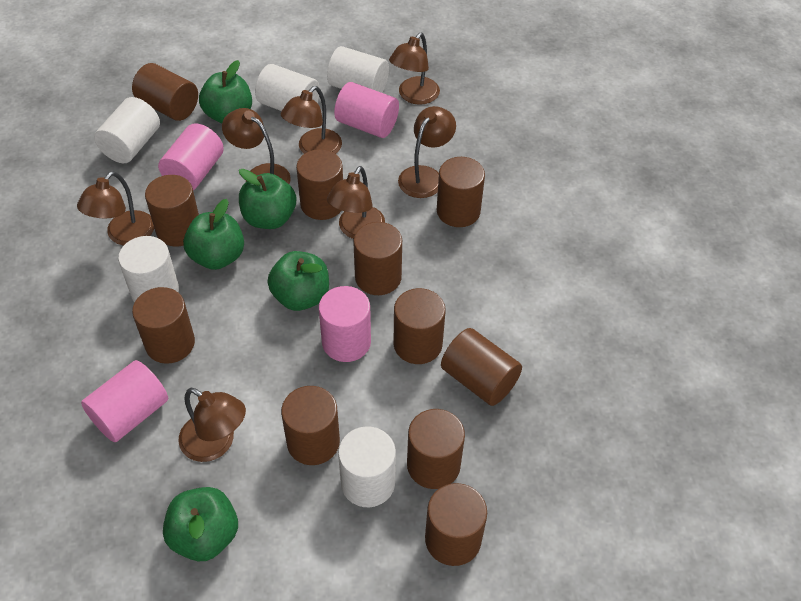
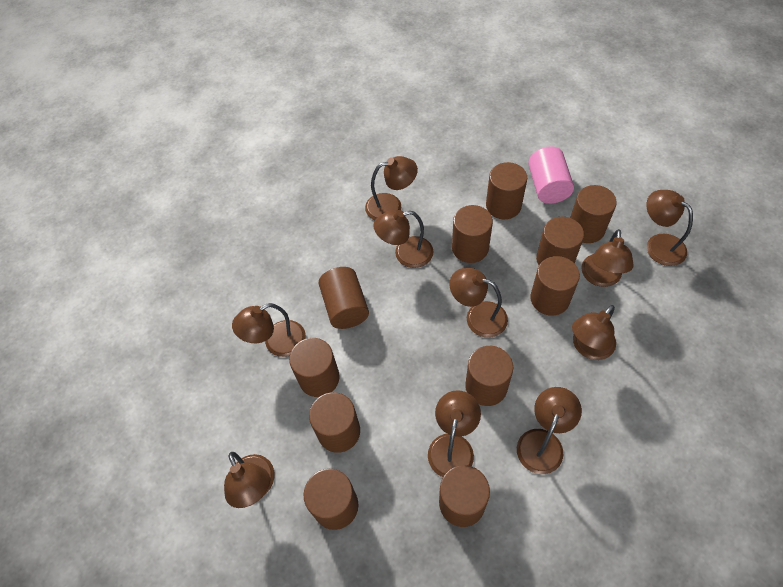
brown lamp: 7 -> 10
green apple: 5 -> 0
pink cylinder: 4 -> 1
white cylinder: 5 -> 0

